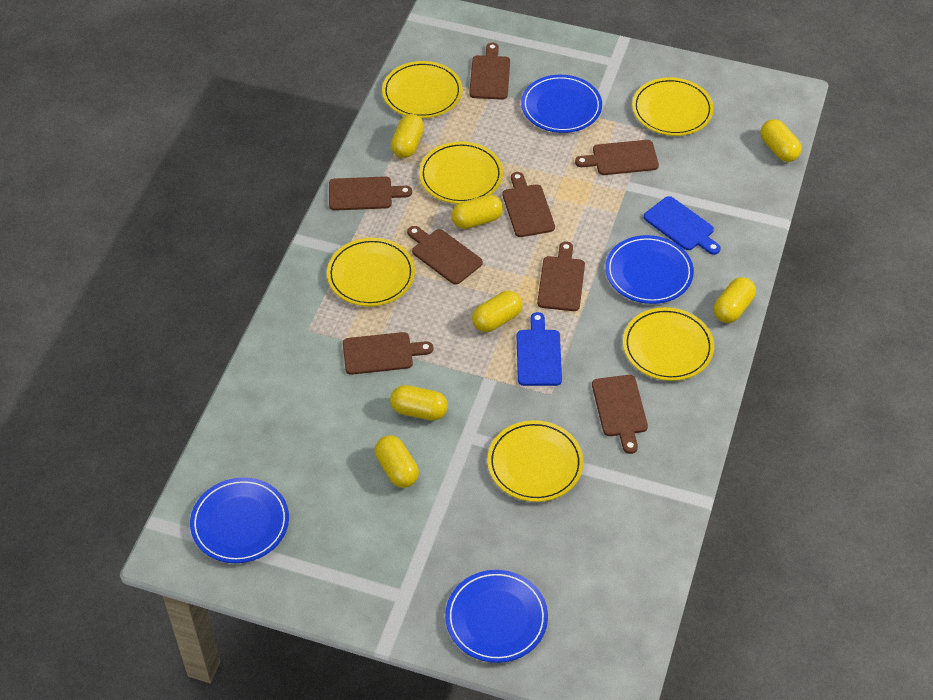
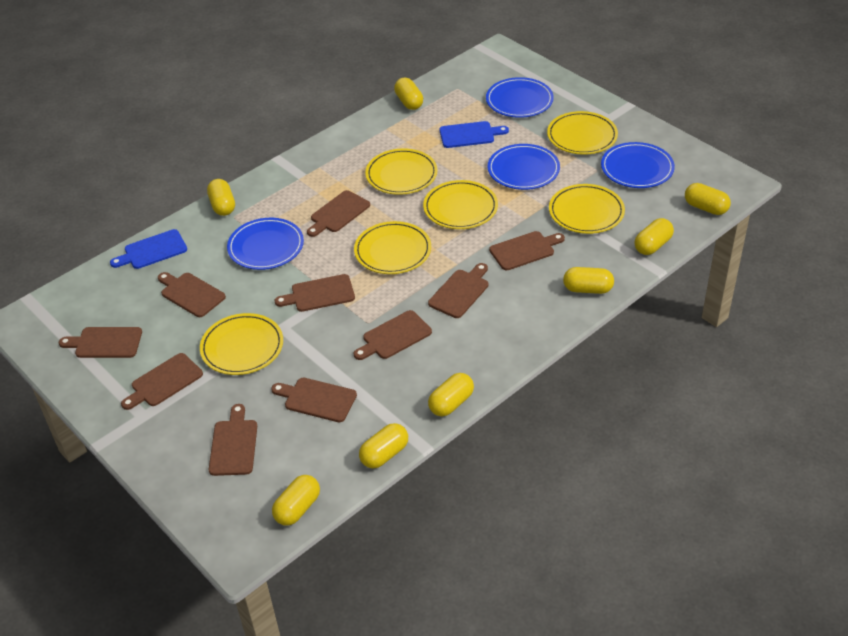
brown cutting board: 8 -> 10
yellow capsule: 7 -> 8

